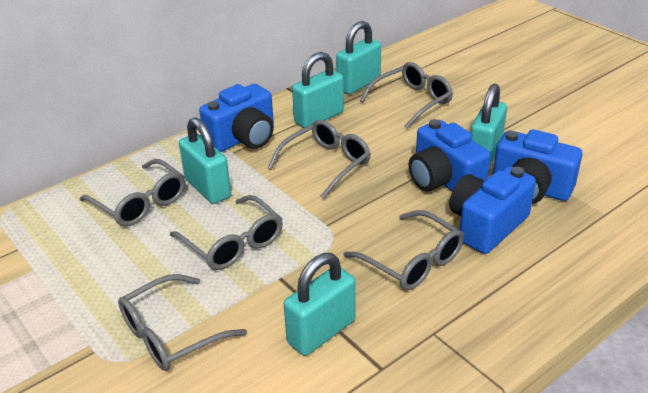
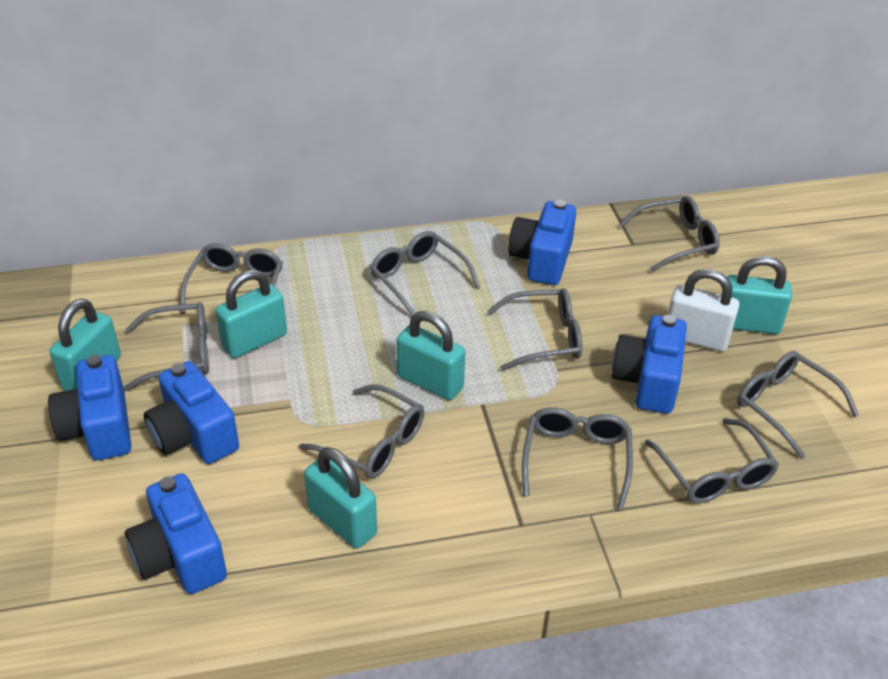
blue camera: 4 -> 5
grey glasses: 6 -> 9
white padlock: 0 -> 1

